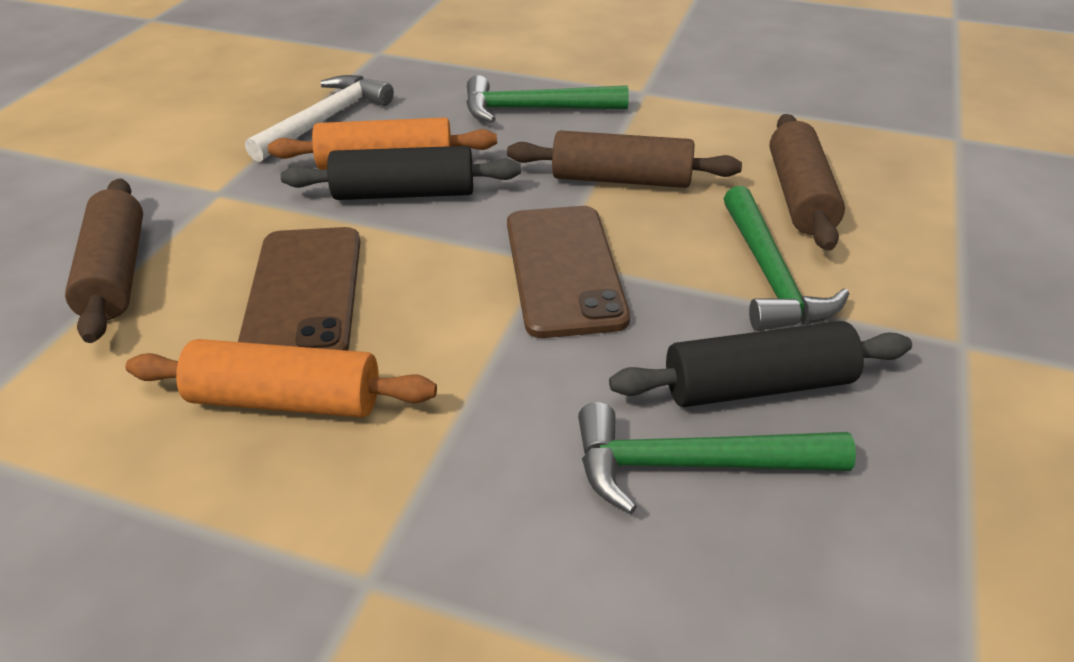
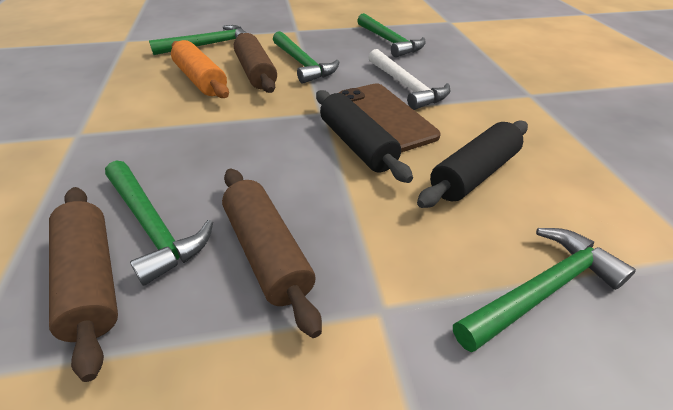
brown phone: 2 -> 1
green hammer: 3 -> 5
orange rolling pin: 2 -> 1

